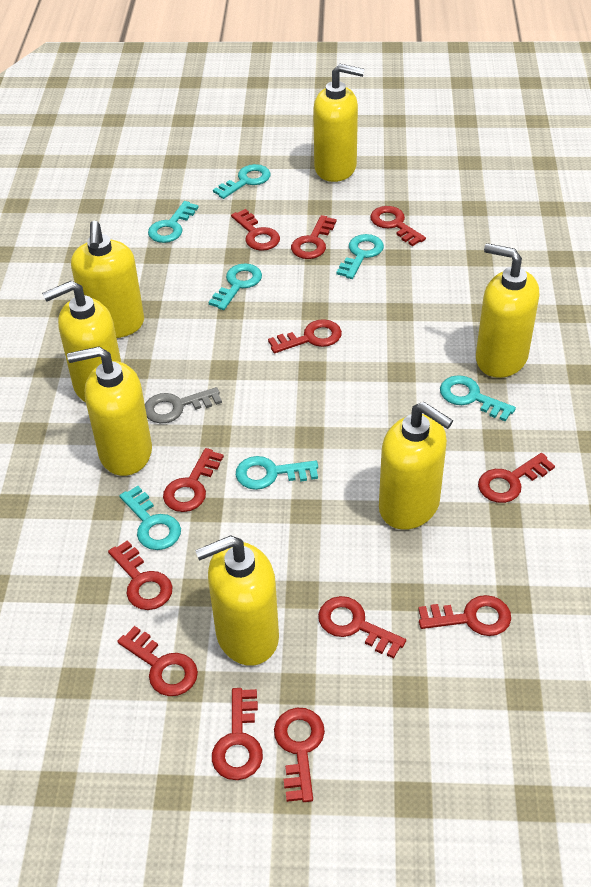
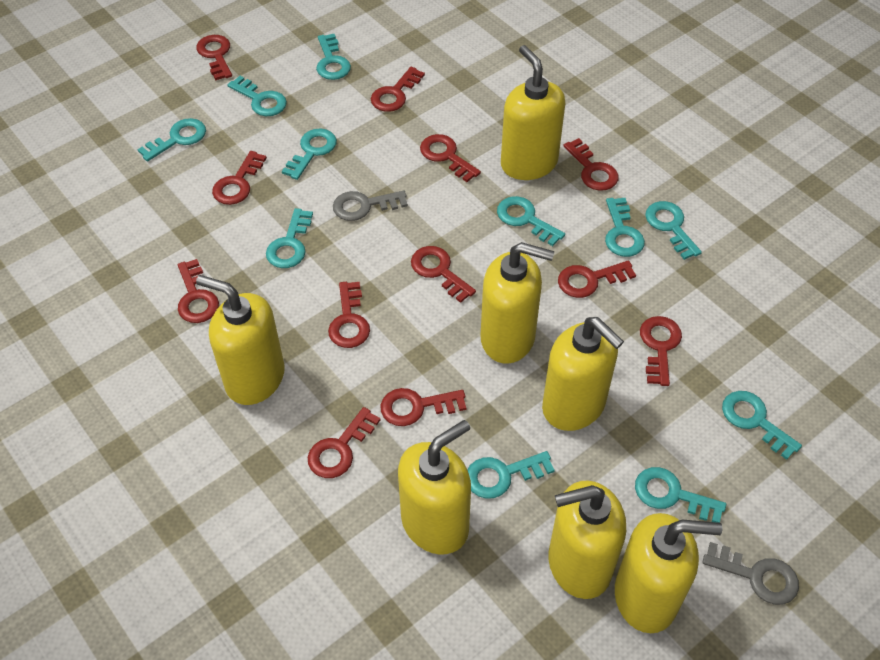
grey key: 1 -> 2
turquoise key: 7 -> 11

